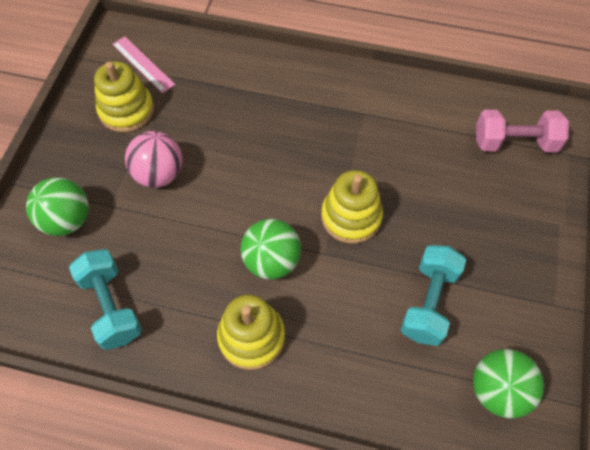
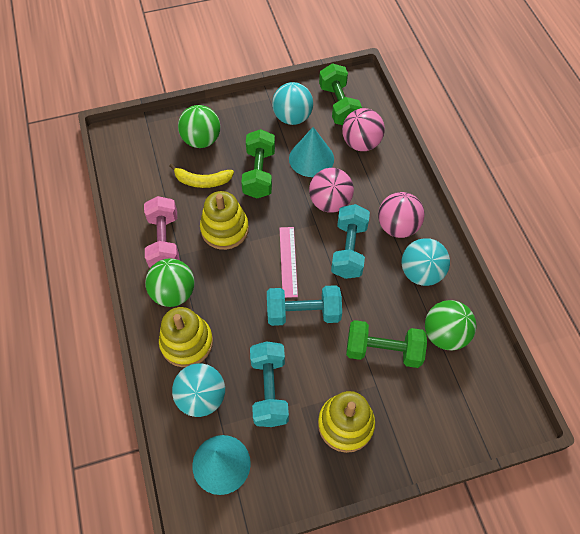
green dumbbell: 0 -> 3
pink ball: 1 -> 3
turquoise ball: 0 -> 3
turquoise cone: 0 -> 2
turquoise dumbbell: 2 -> 3
yellow banana: 0 -> 1

